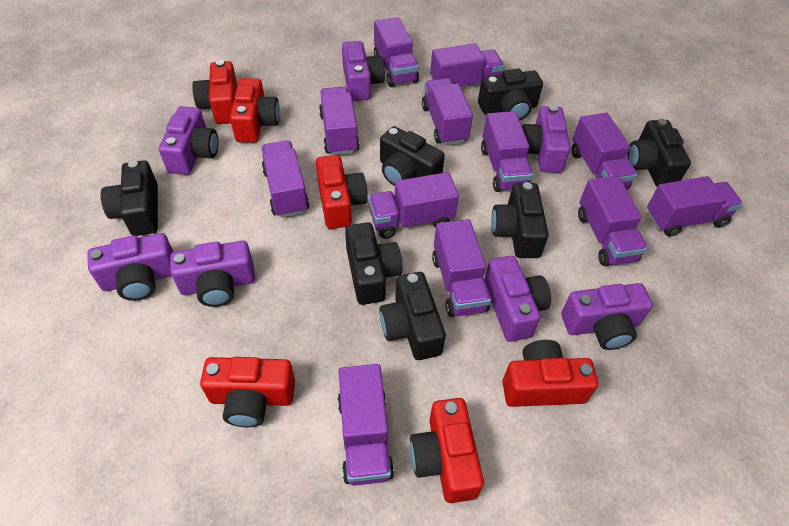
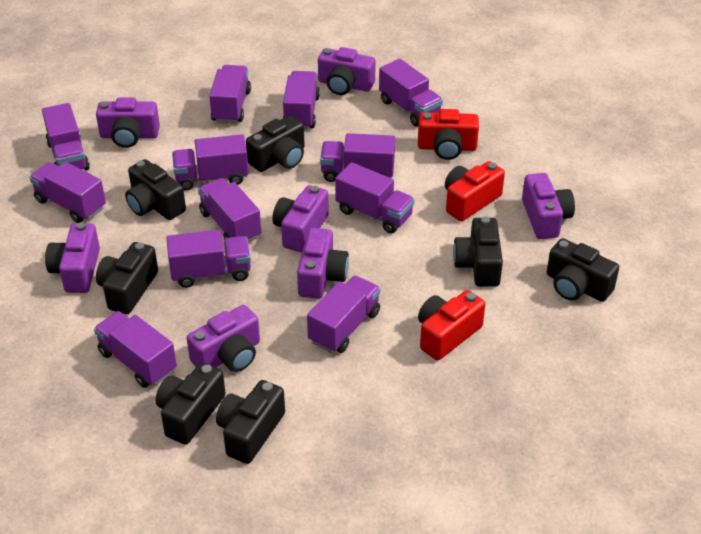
red camera: 6 -> 3

